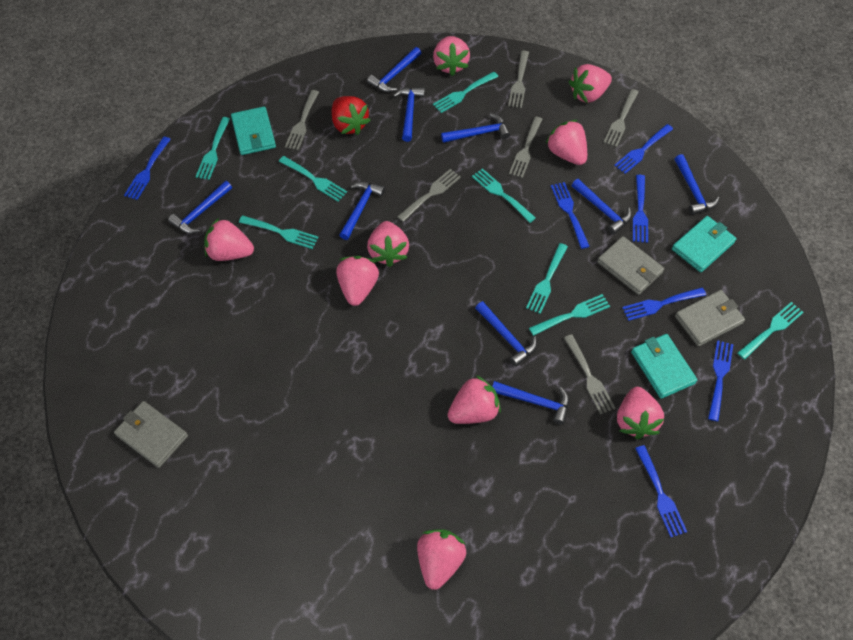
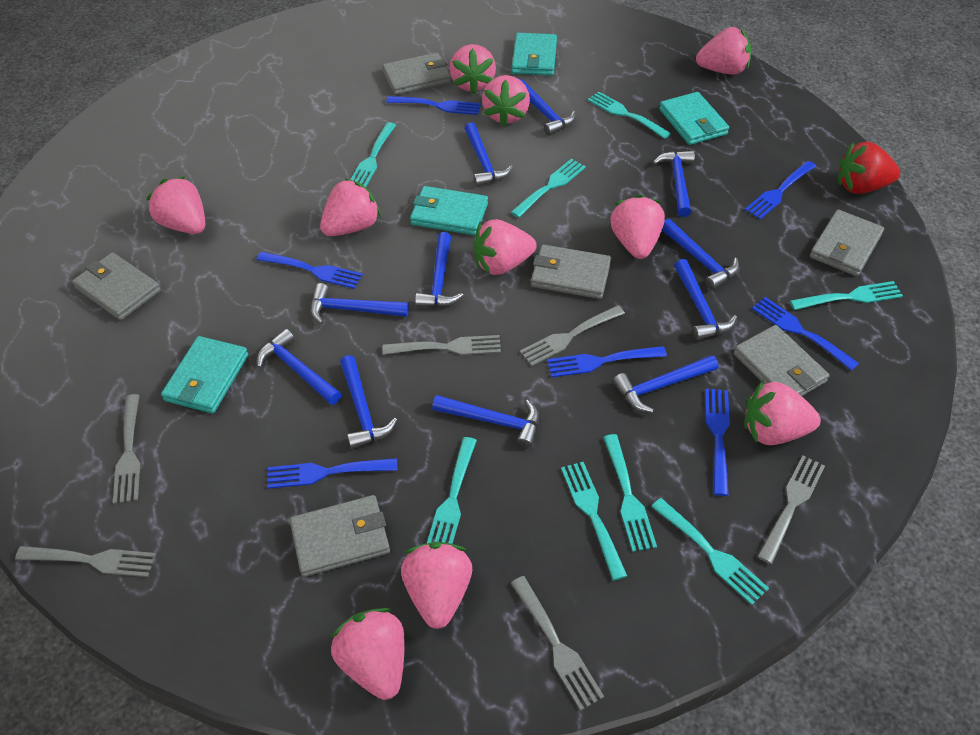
blue hammer: 9 -> 11
grey wallet: 3 -> 6
pink strawberry: 9 -> 10
turquoise wallet: 3 -> 4

